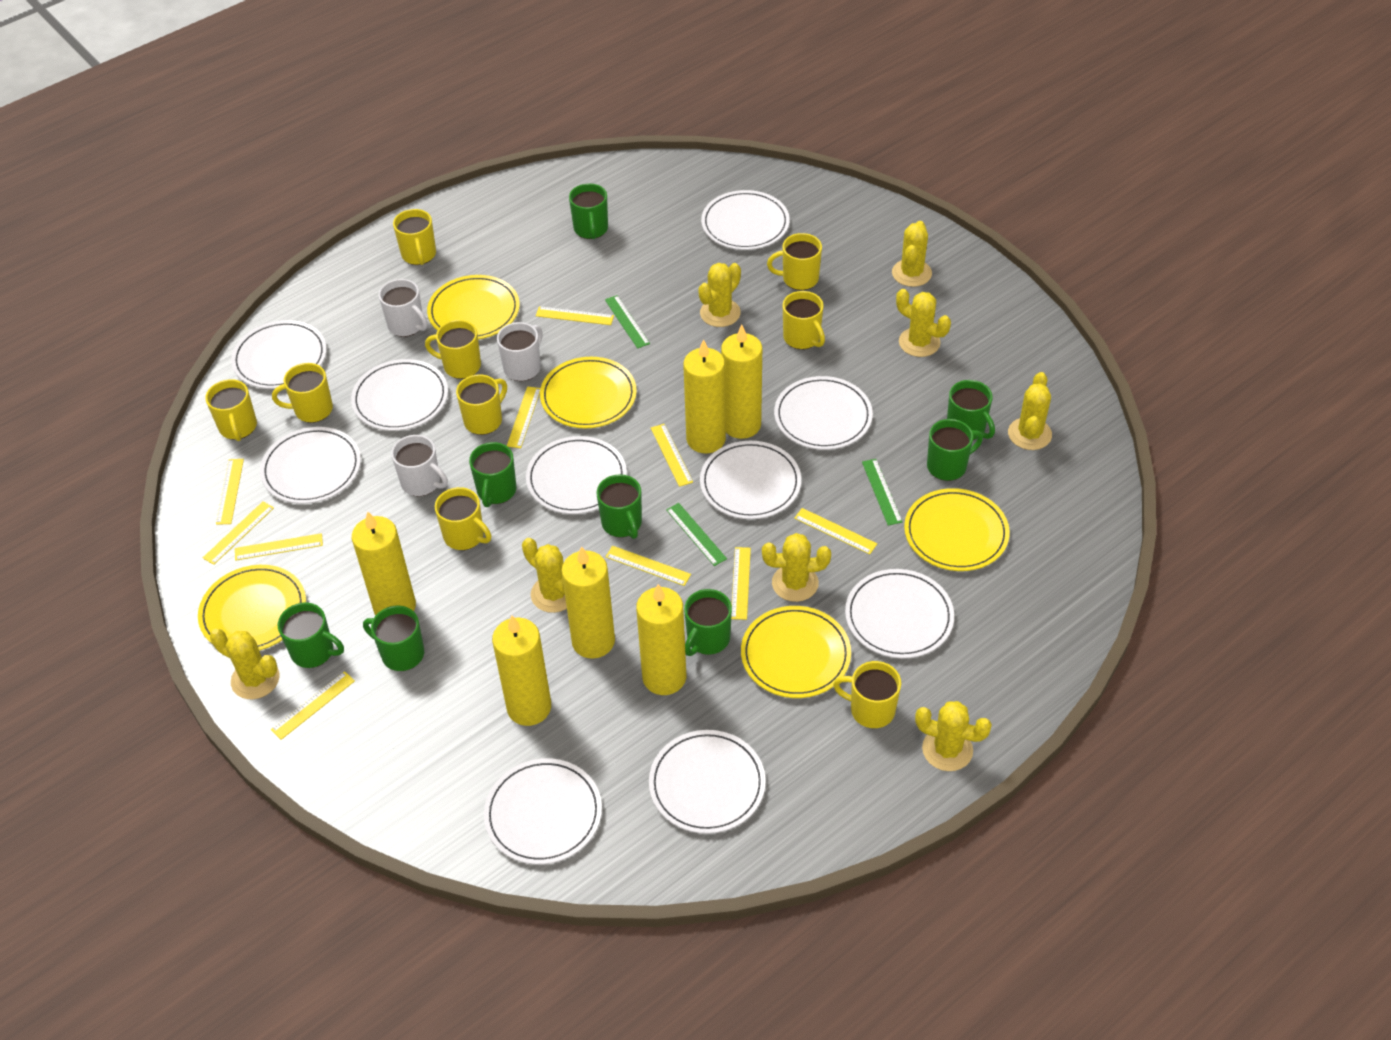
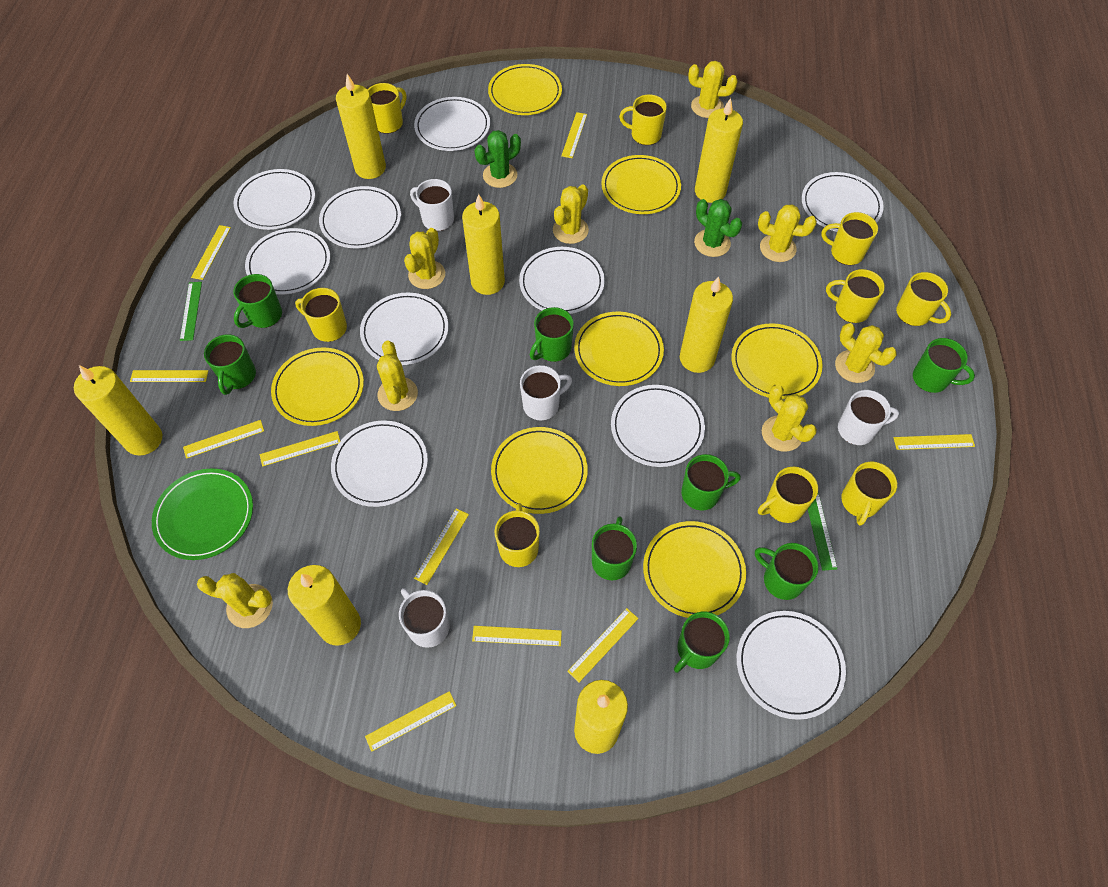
green cactus: 0 -> 2
green plate: 0 -> 1
green ruler: 3 -> 2
white mug: 3 -> 4
yellow candle: 6 -> 7
yellow plate: 5 -> 7

